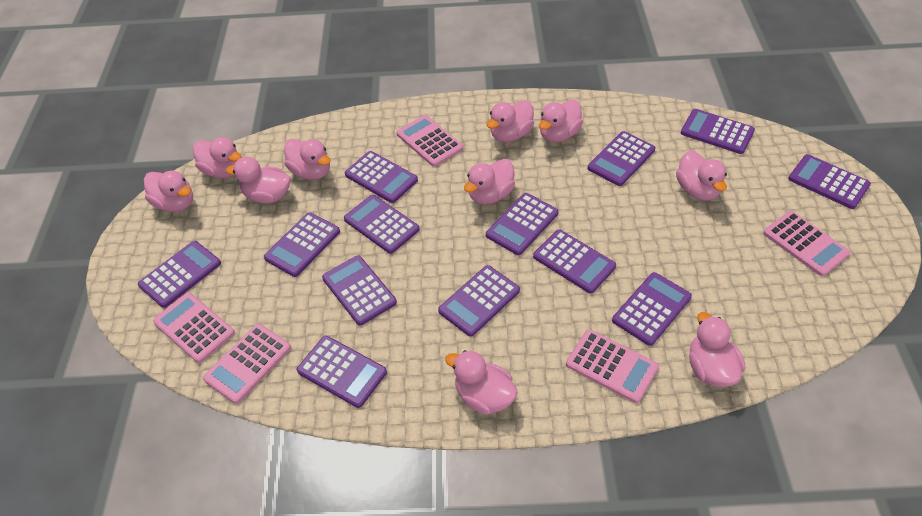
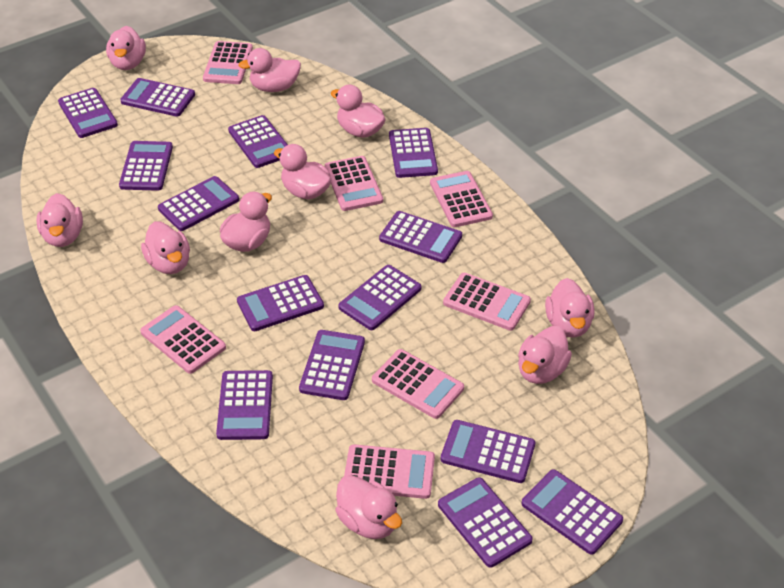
pink calculator: 5 -> 7
purple calculator: 13 -> 14

